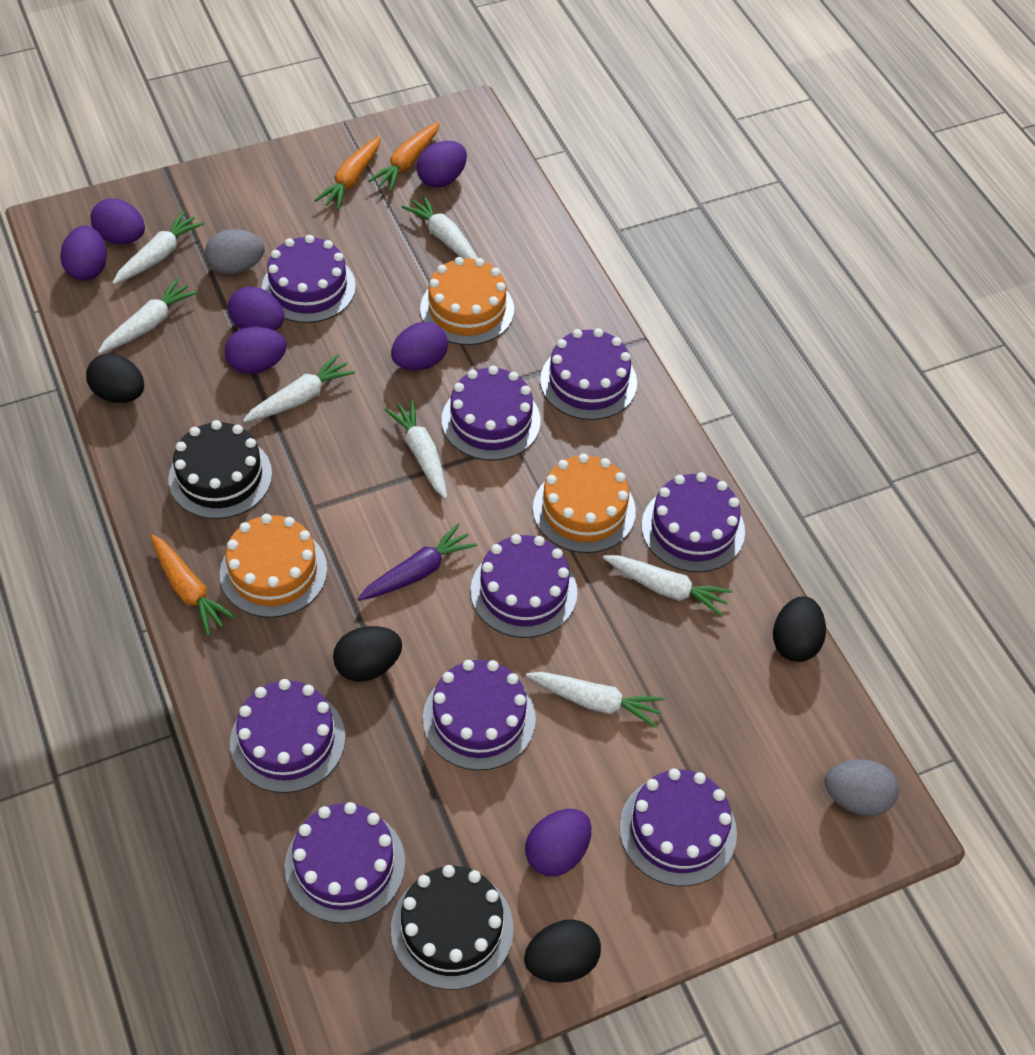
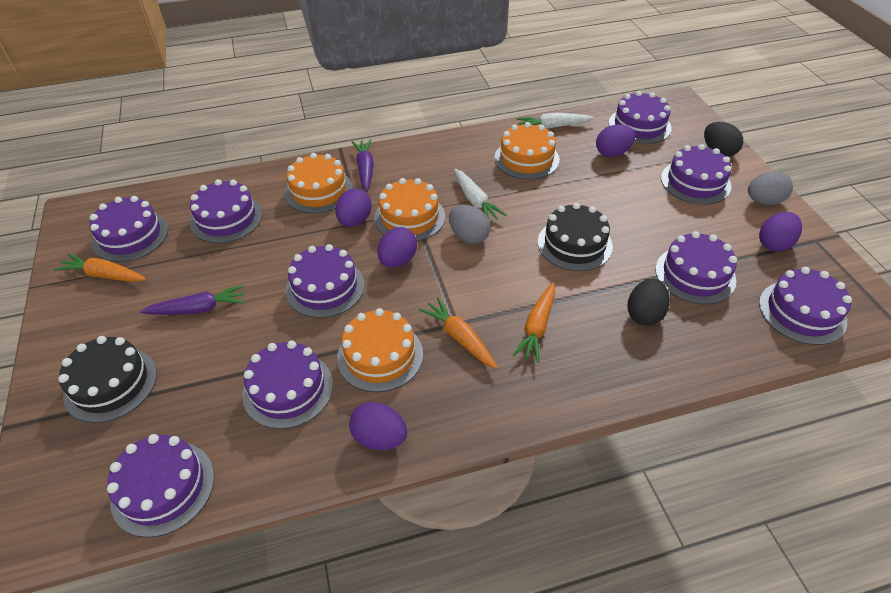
black egg: 4 -> 2
orange cake: 3 -> 4
purple carrot: 1 -> 2
purple egg: 7 -> 5
white carrot: 7 -> 2

